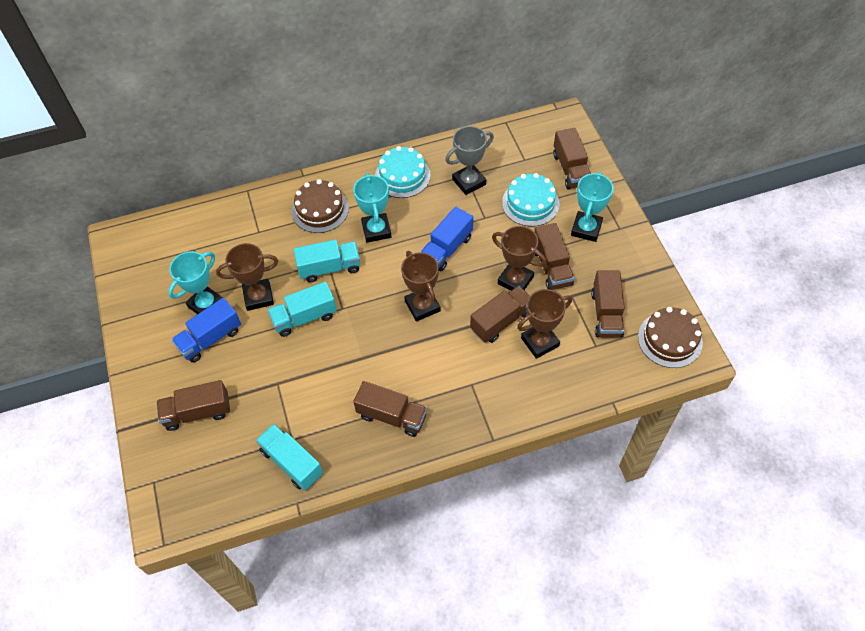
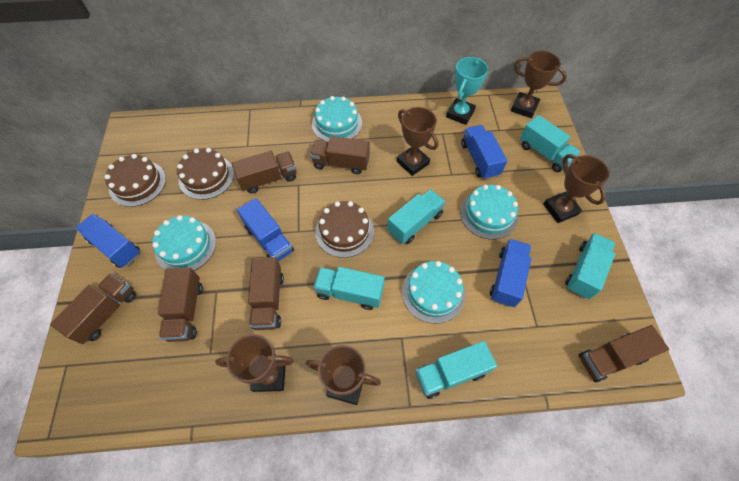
blue truck: 2 -> 4
brown cake: 2 -> 3
brown trophy: 4 -> 5
grey trophy: 1 -> 0
turquoise cake: 2 -> 4
turquoise trophy: 3 -> 1
turquoise truck: 3 -> 5

